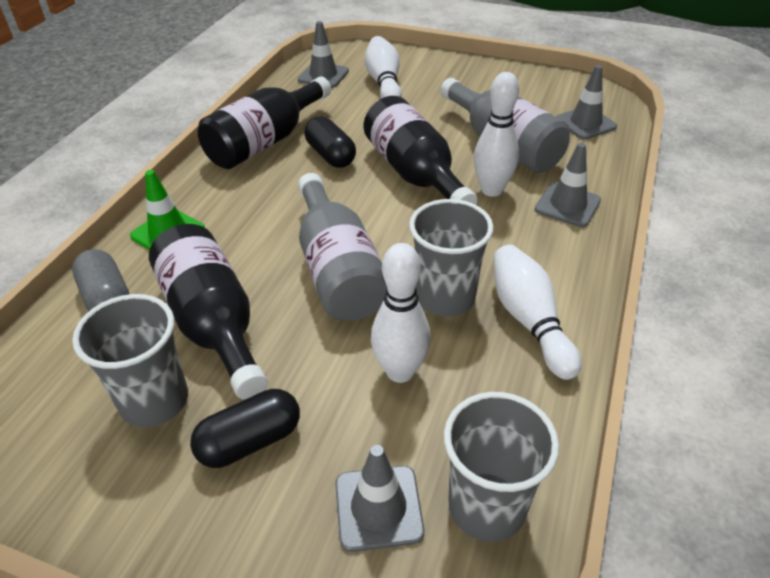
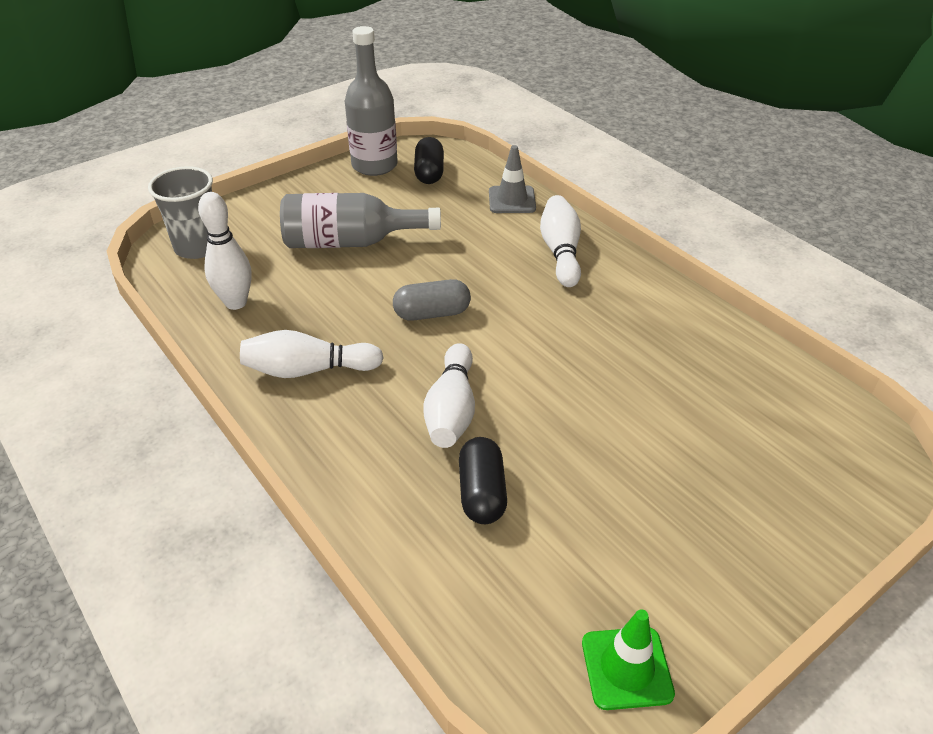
black bottle: 3 -> 0
grey cup: 3 -> 1
grey traffic cone: 4 -> 1

